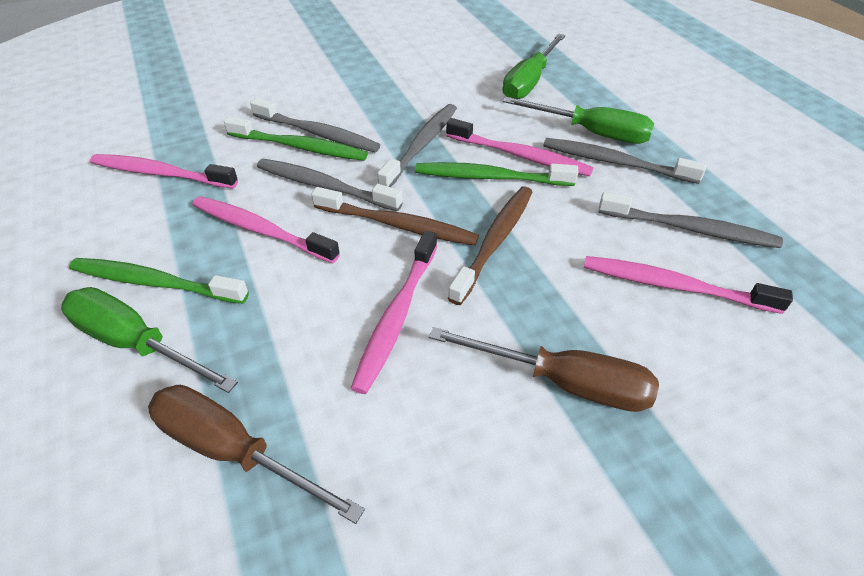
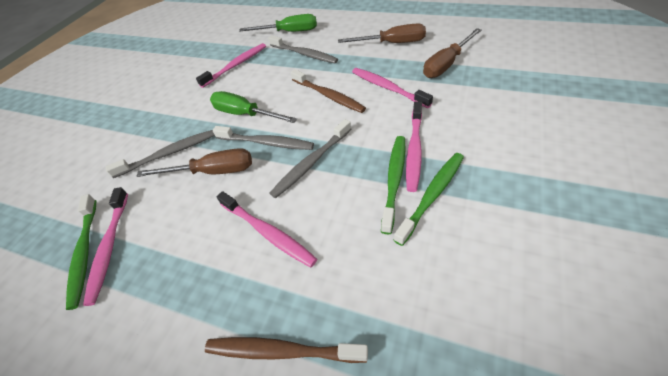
brown screwdriver: 2 -> 3
green screwdriver: 3 -> 2
grey toothbrush: 5 -> 4

